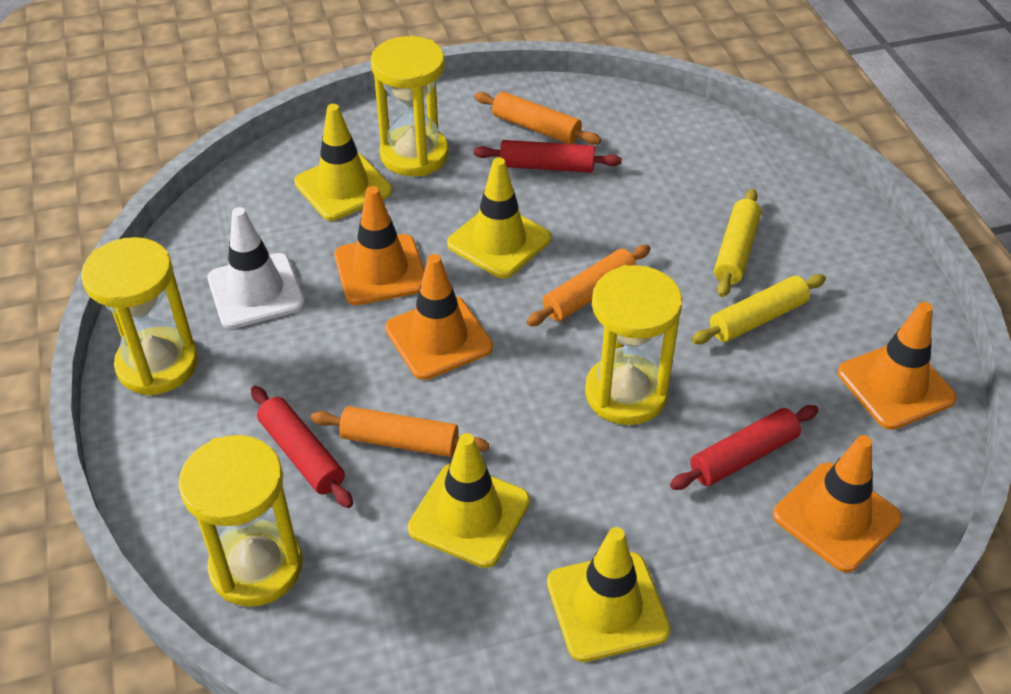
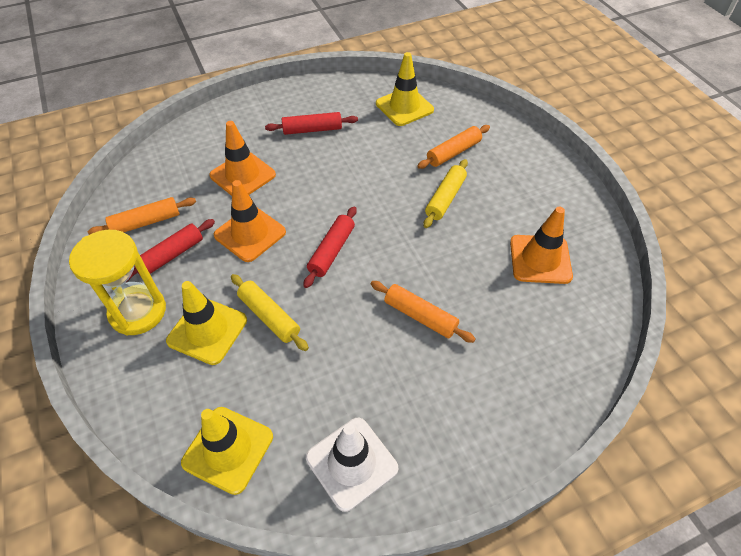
orange traffic cone: 4 -> 3
yellow hourglass: 4 -> 1
yellow traffic cone: 4 -> 3

